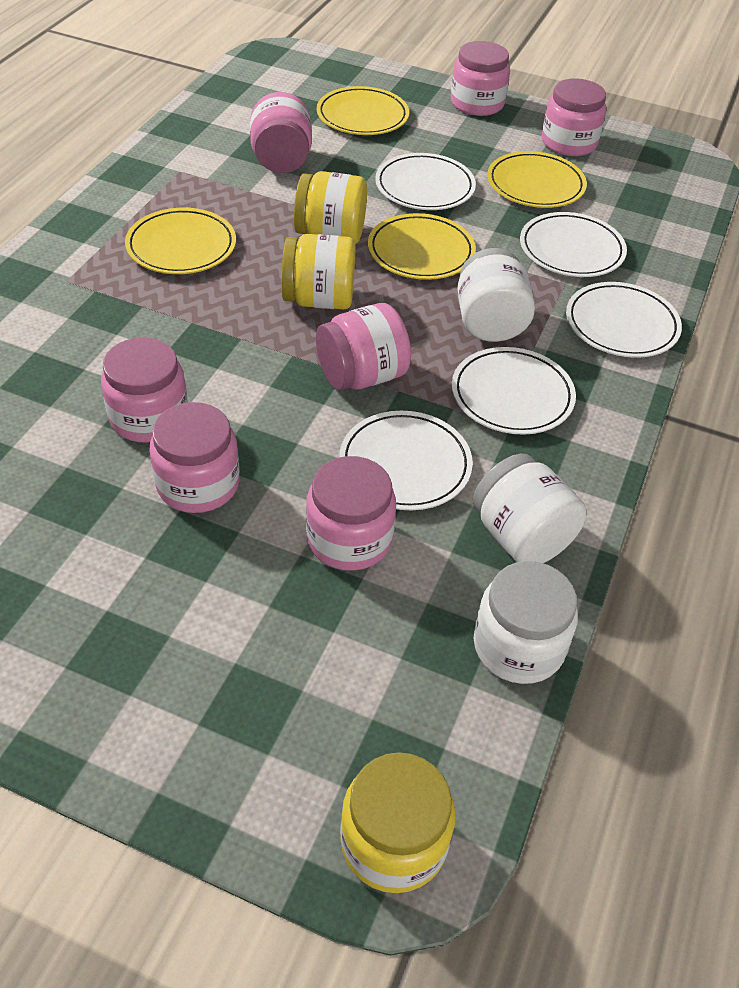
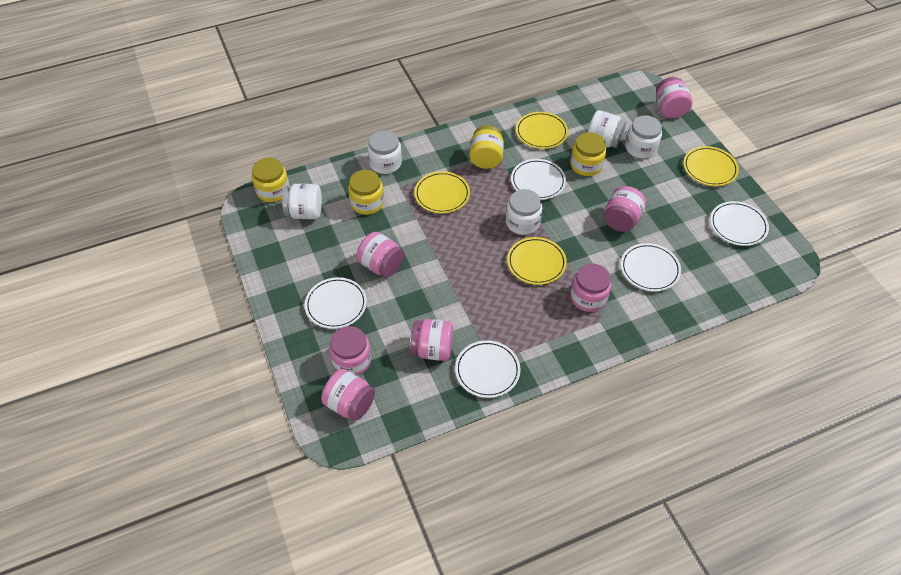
white jar: 3 -> 5
yellow jar: 3 -> 4

